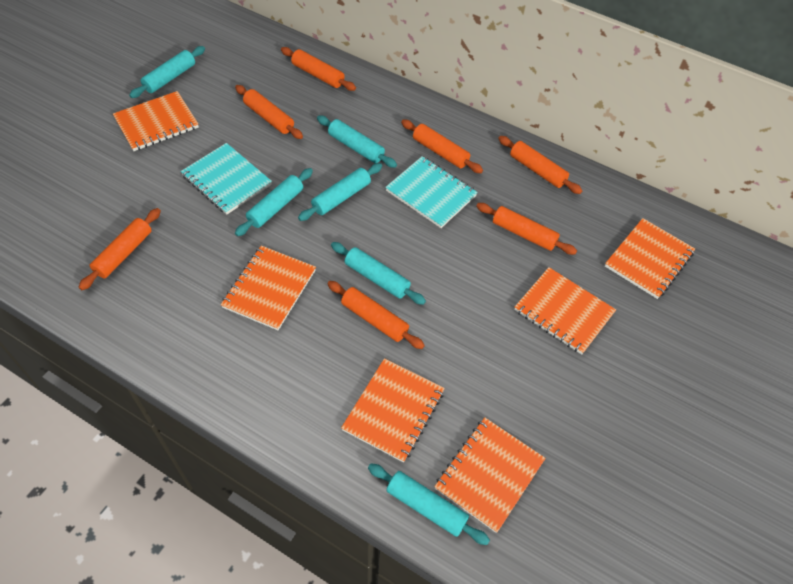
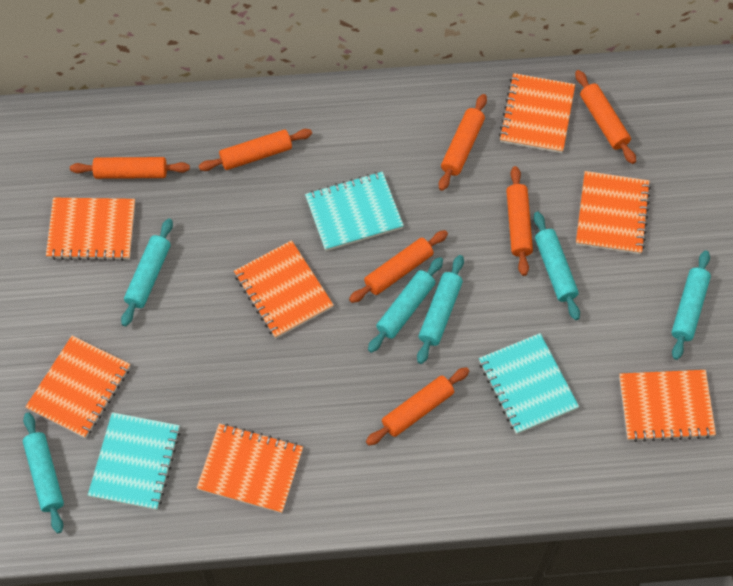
orange notebook: 6 -> 7
turquoise notebook: 2 -> 3

